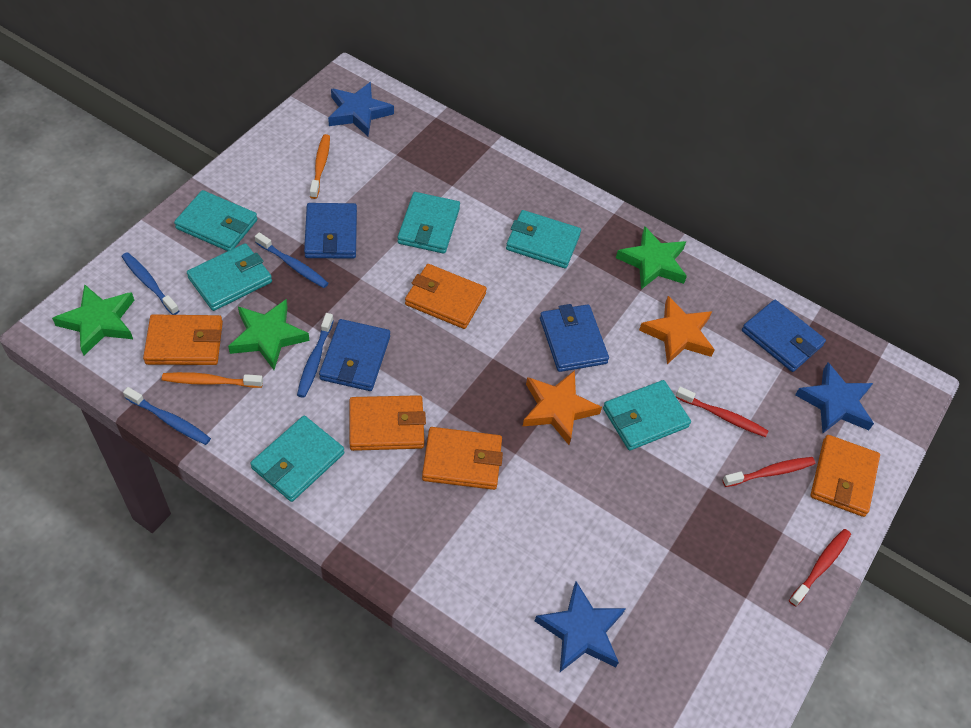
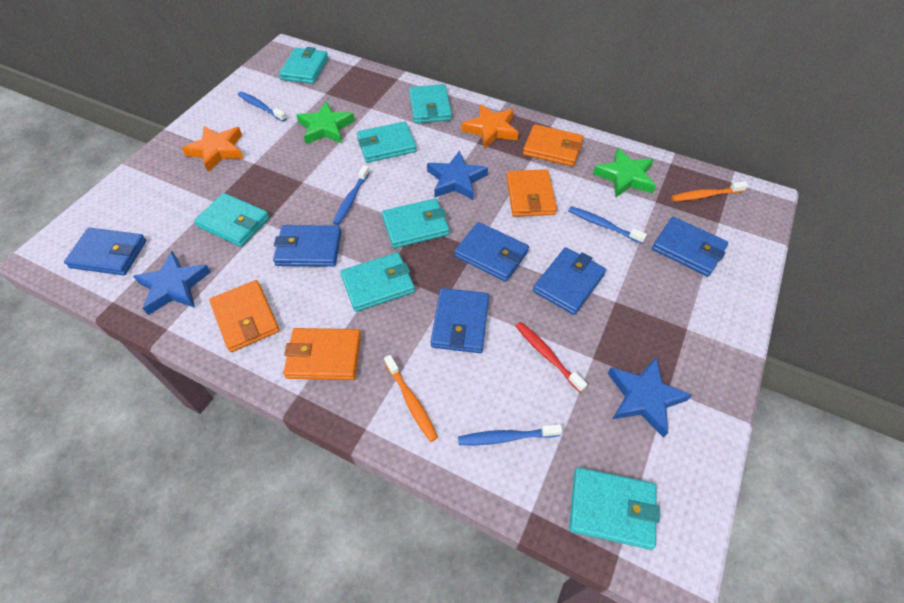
blue wallet: 4 -> 6
green star: 3 -> 2
orange wallet: 5 -> 4
red toothbrush: 3 -> 1
turquoise wallet: 6 -> 7

